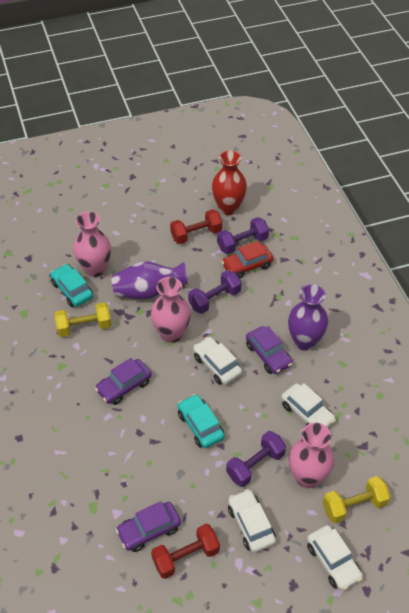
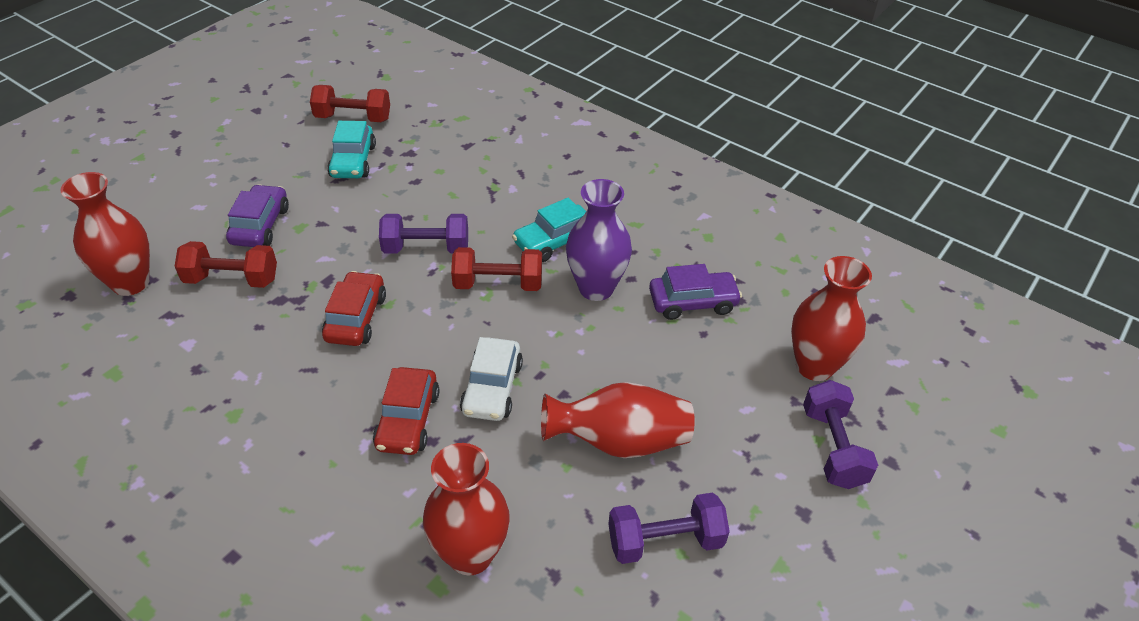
pink vase: 3 -> 0
purple car: 3 -> 2
purple vase: 2 -> 1
red car: 1 -> 2
red dumbbell: 2 -> 3
red vase: 1 -> 4
white car: 4 -> 1
yellow dumbbell: 2 -> 0

